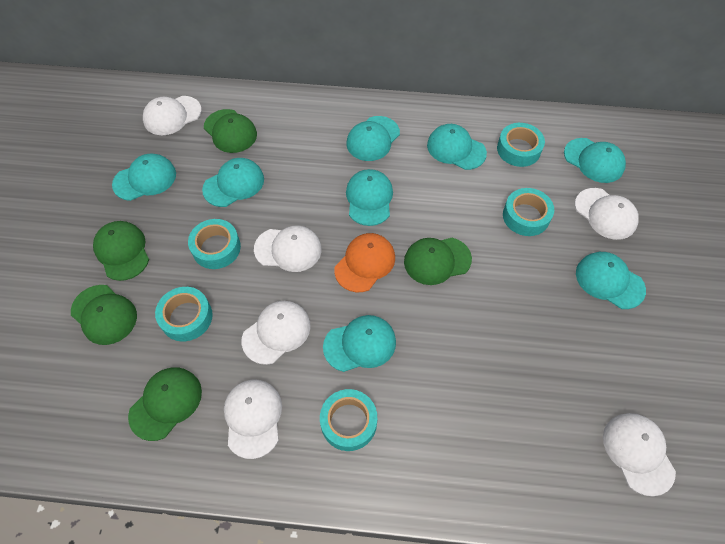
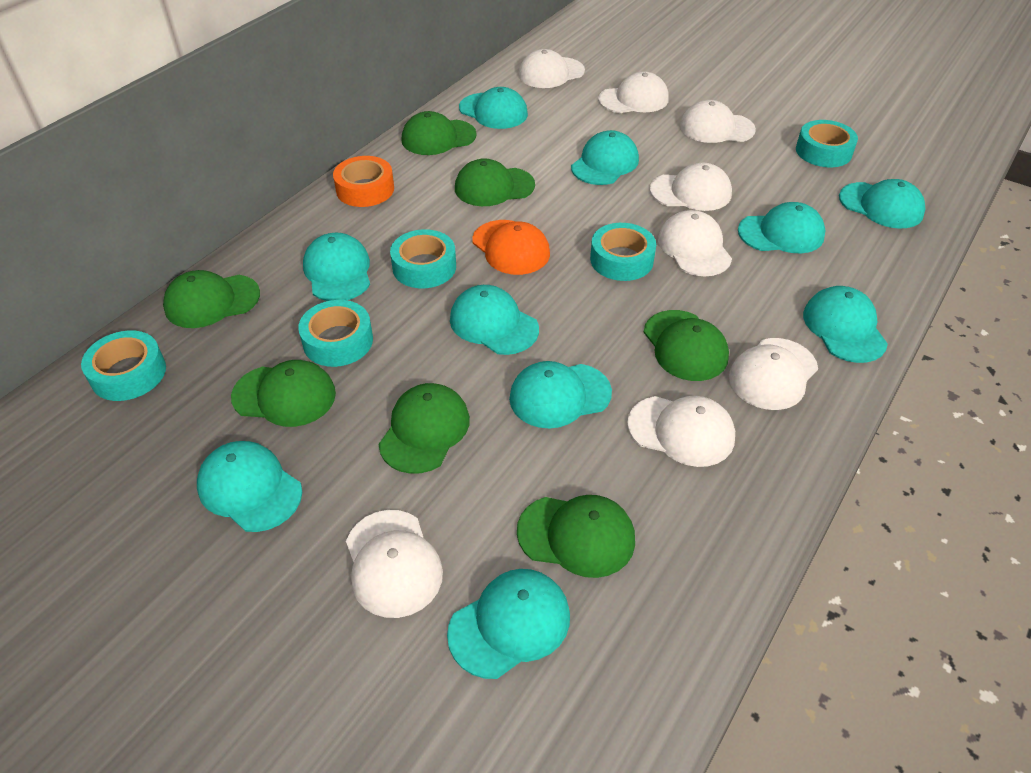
green cap: 5 -> 7
orange tape: 0 -> 1
turquoise cap: 8 -> 10
white cap: 6 -> 8

